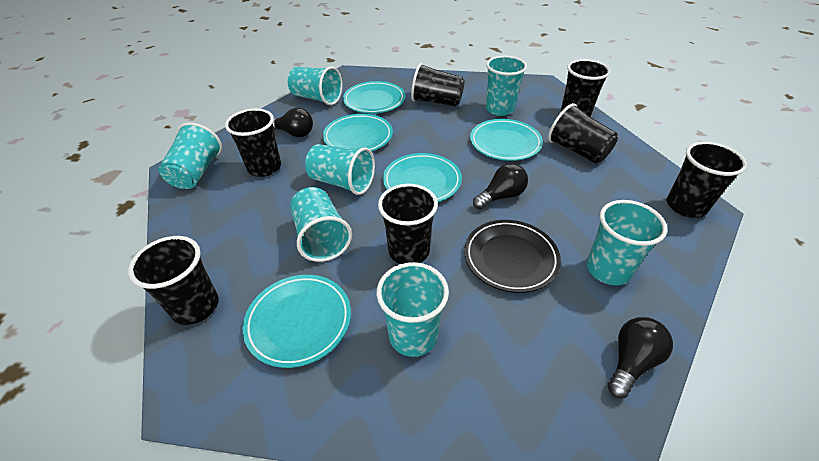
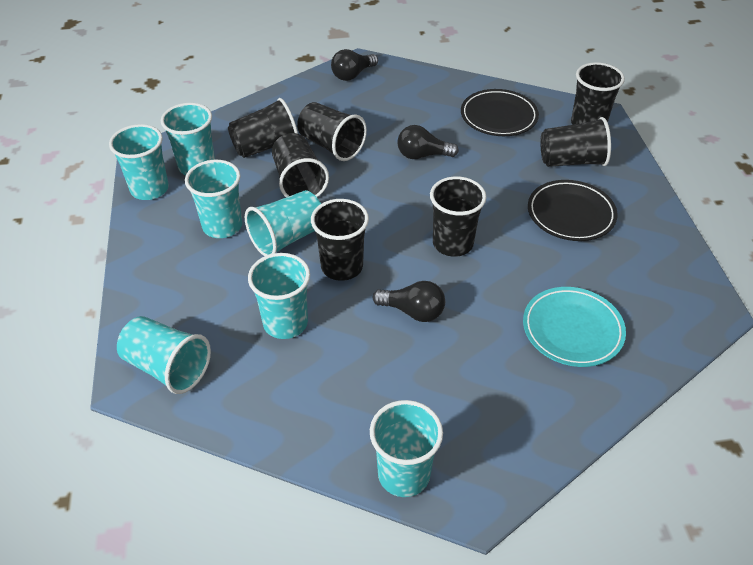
black plate: 1 -> 2
turquoise plate: 5 -> 1

